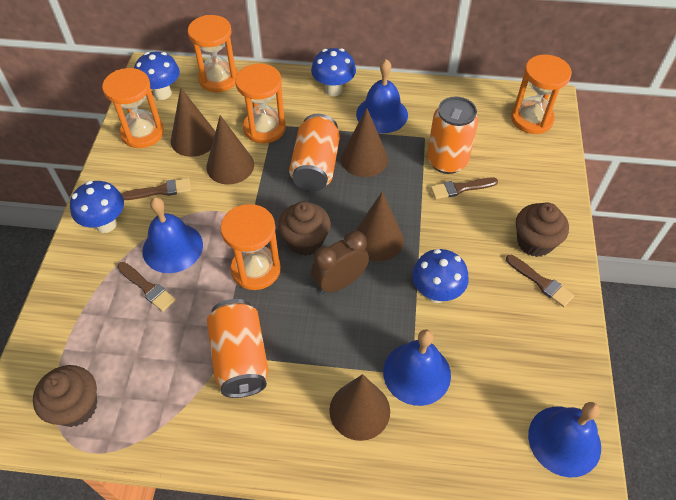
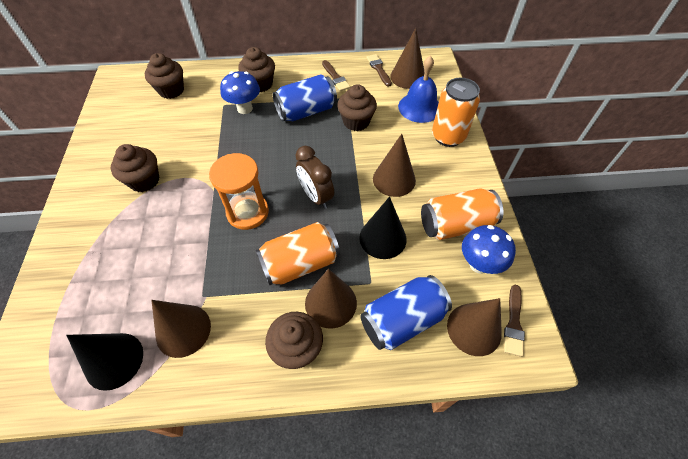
black cone: 0 -> 2
blue bell: 4 -> 1
blue can: 0 -> 2
blue mushroom: 4 -> 2
brown brush: 4 -> 3
brown cupcake: 3 -> 5
orange hourglass: 5 -> 1

